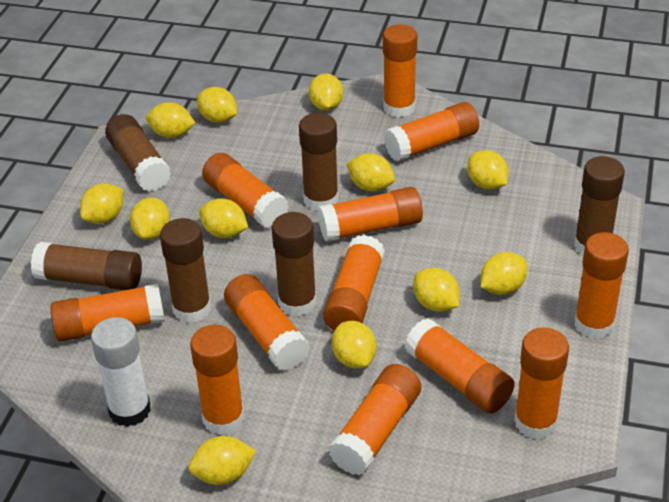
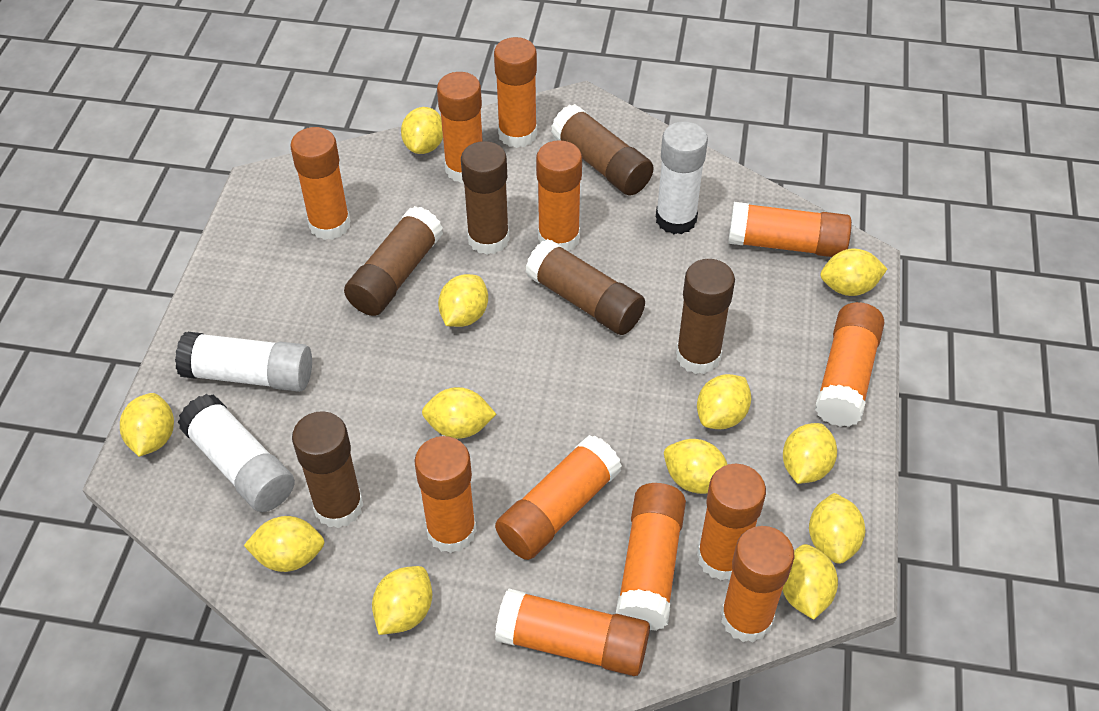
white glue stick: 1 -> 3

